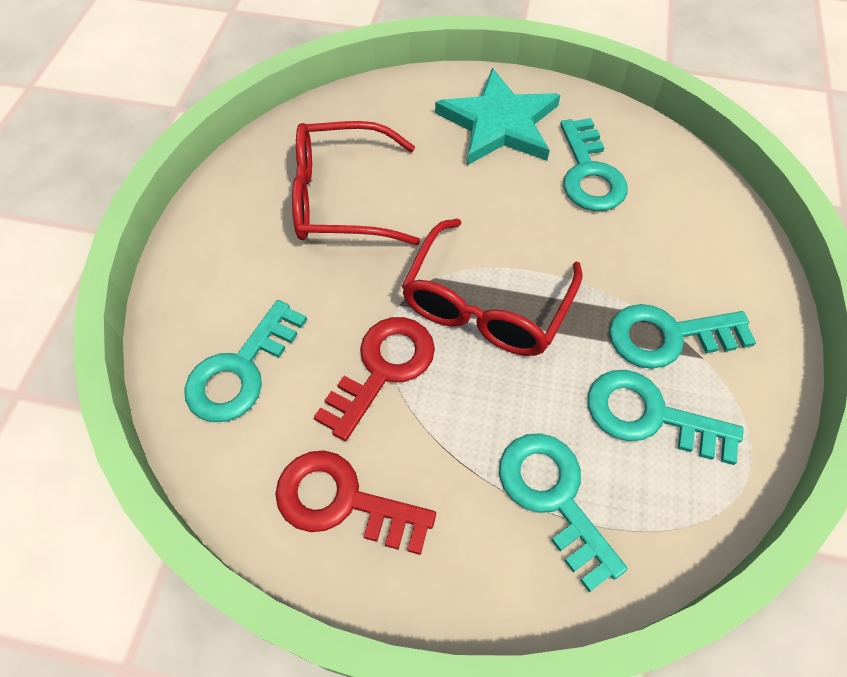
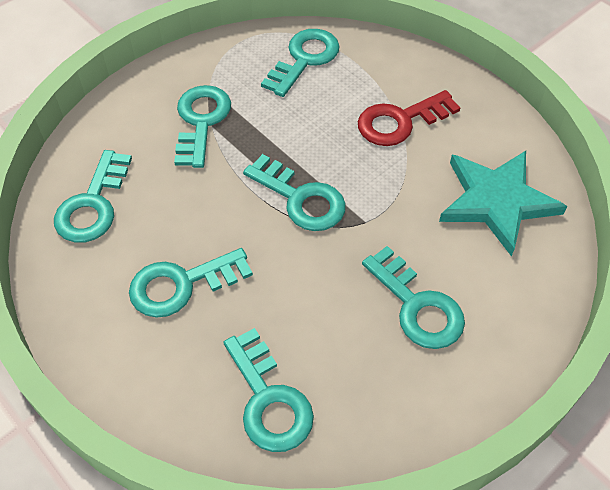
red glasses: 2 -> 0
red key: 2 -> 1
turquoise key: 5 -> 7

